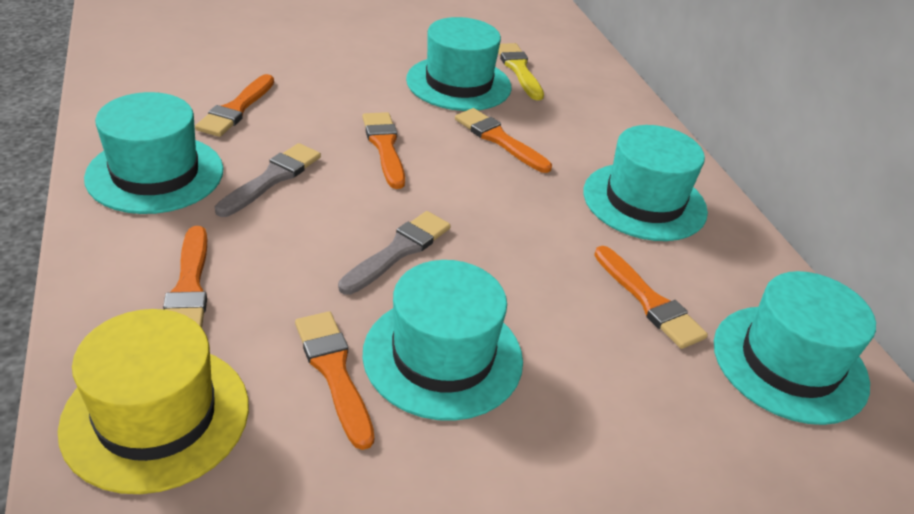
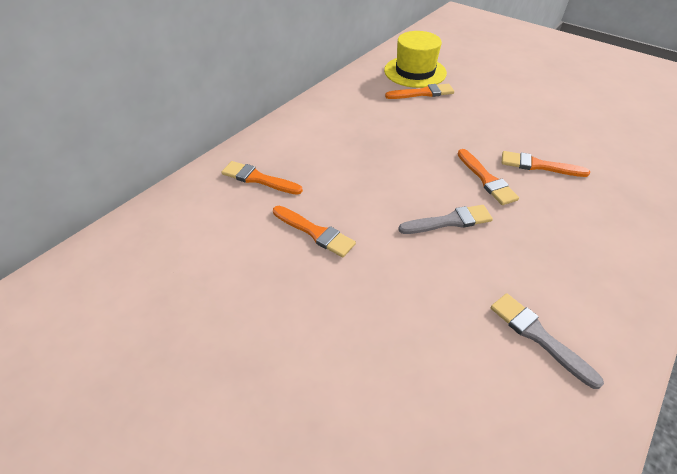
orange brush: 6 -> 5
turquoise hat: 5 -> 0
yellow brush: 1 -> 0

